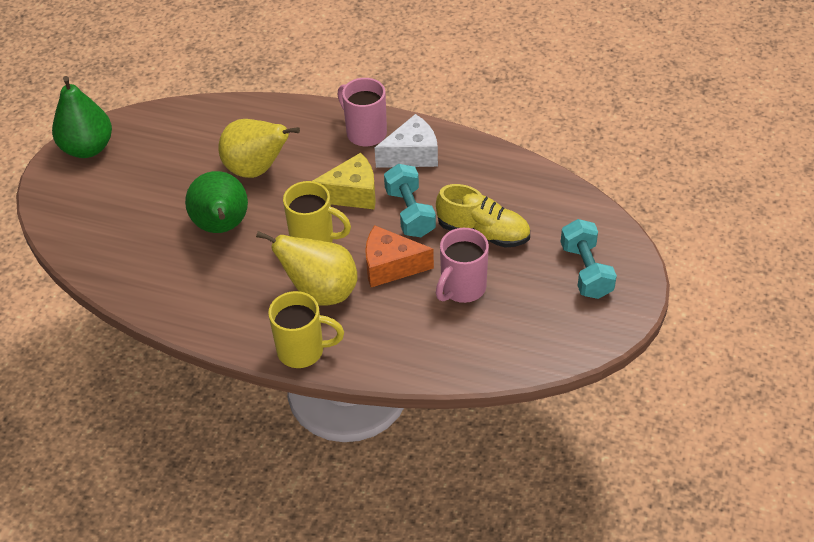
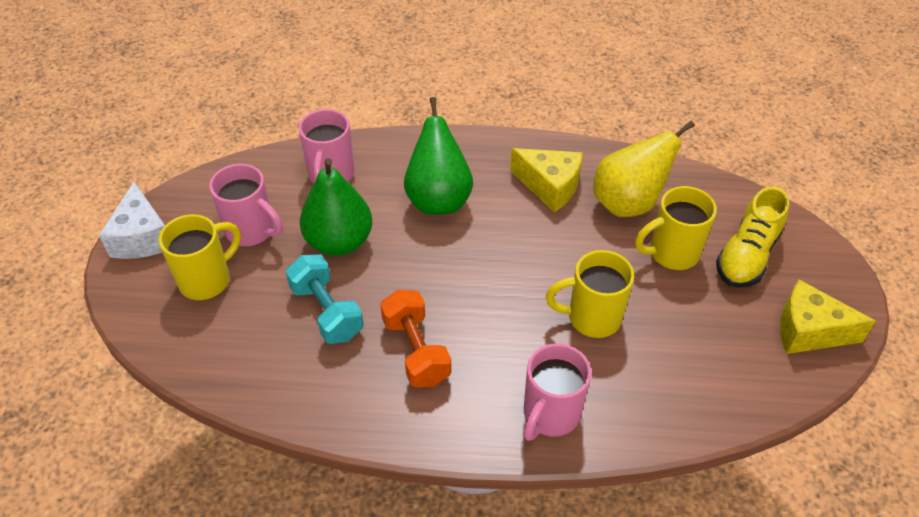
orange cheese: 1 -> 0
orange dumbbell: 0 -> 1
pink mug: 2 -> 3
turquoise dumbbell: 2 -> 1
yellow cheese: 1 -> 2
yellow mug: 2 -> 3
yellow pear: 2 -> 1

